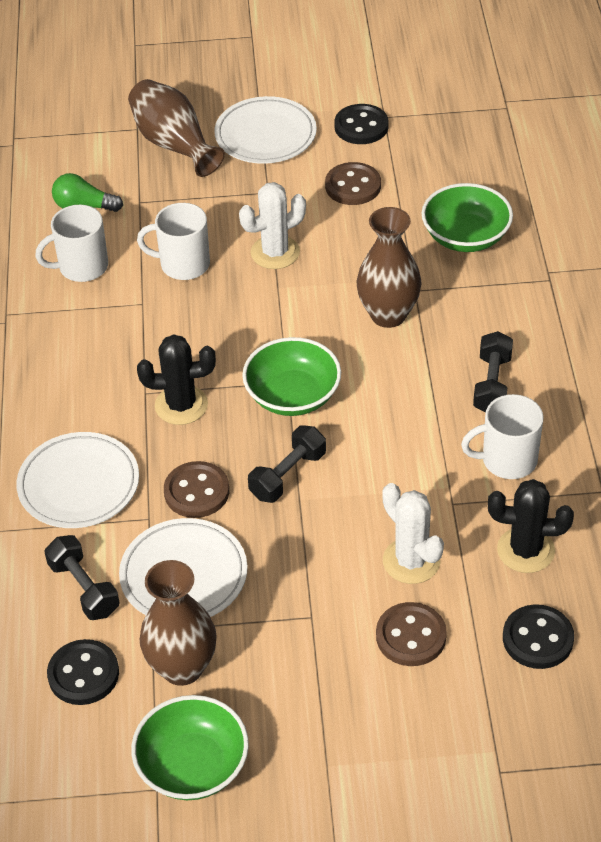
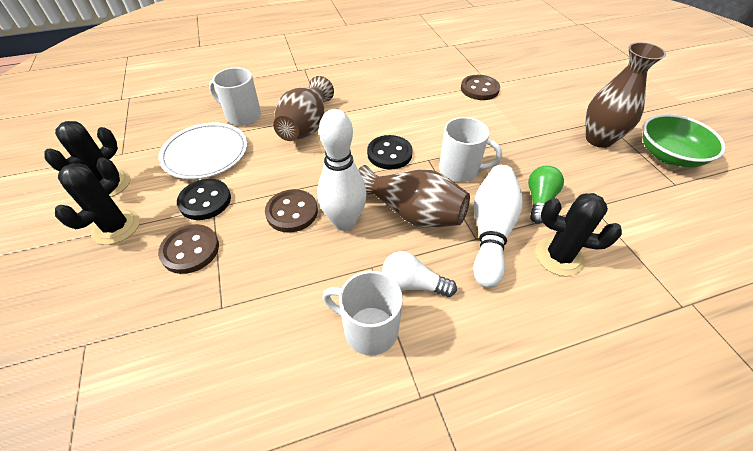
black button: 3 -> 2
black cactus: 2 -> 3
black dumbbell: 3 -> 0
green bowl: 3 -> 1
white bowling pin: 0 -> 2
white cactus: 2 -> 0
white light bulb: 0 -> 1
white plate: 3 -> 1

